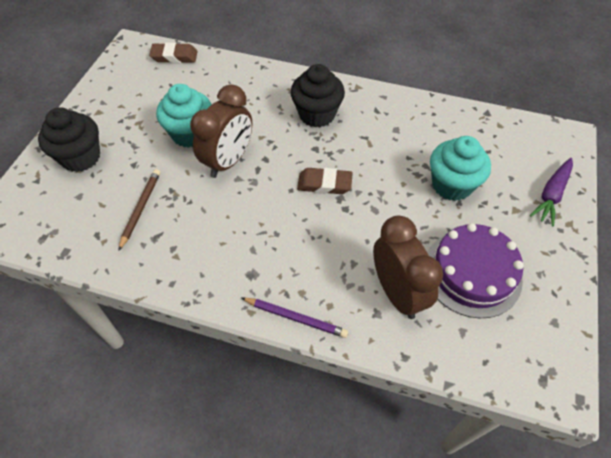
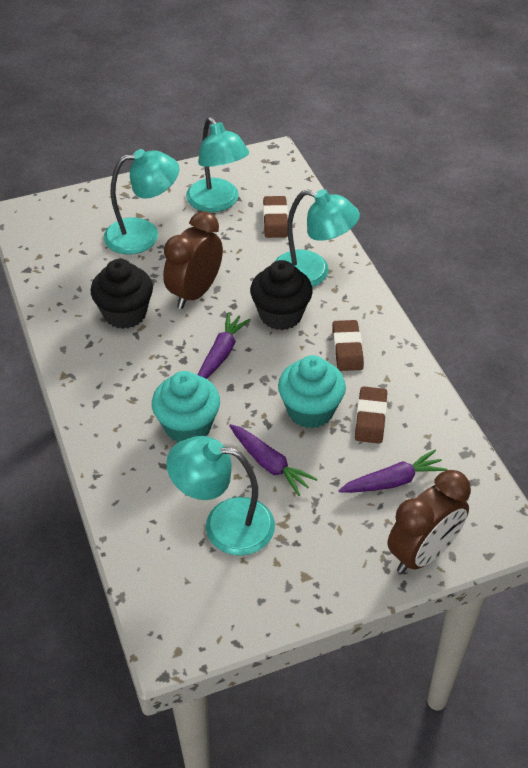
brown eraser: 2 -> 3
brown pencil: 1 -> 0
purple cake: 1 -> 0
purple carrot: 1 -> 3
purple pencil: 1 -> 0
turquoise lamp: 0 -> 4

